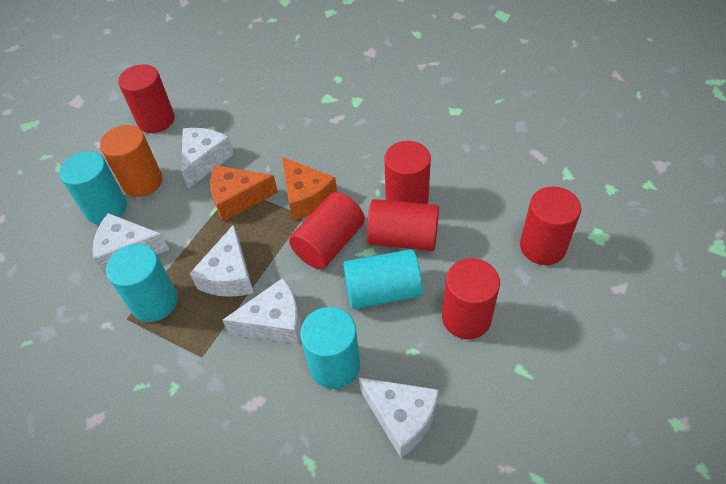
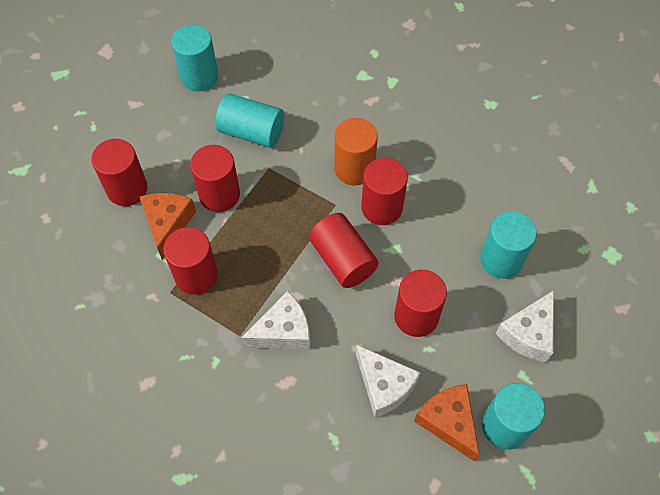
white cheese: 5 -> 3

